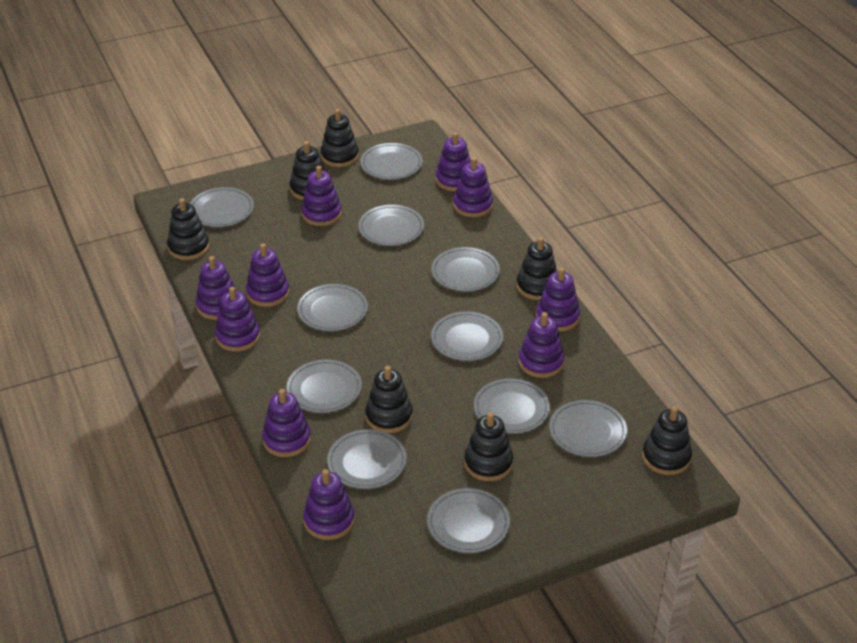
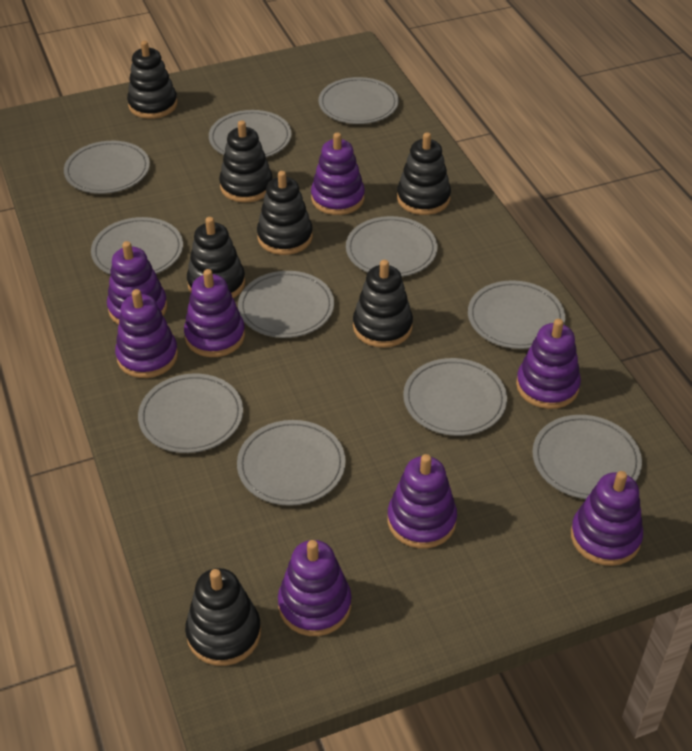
purple stacking toy: 10 -> 8

